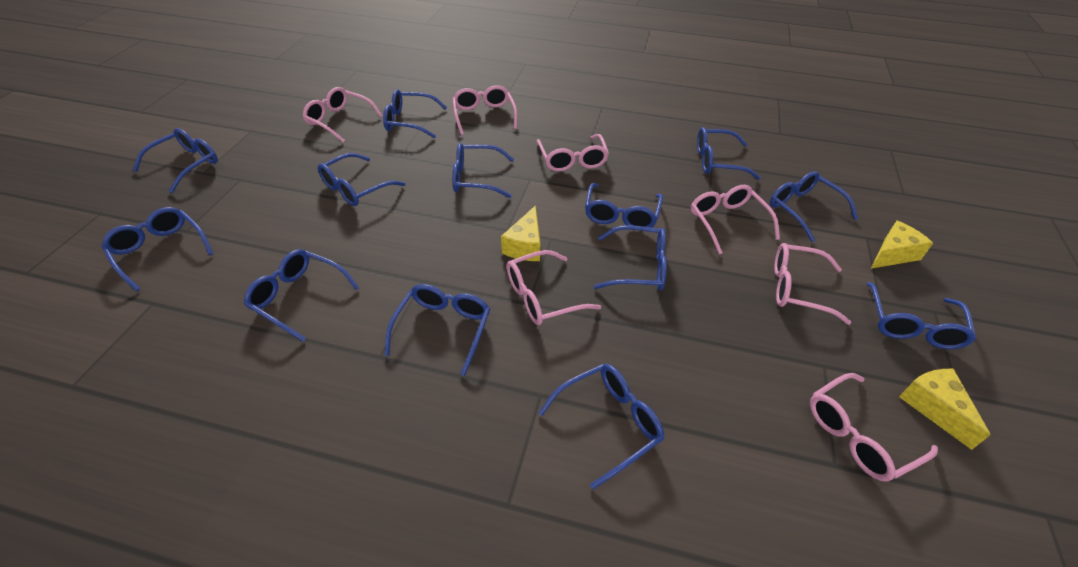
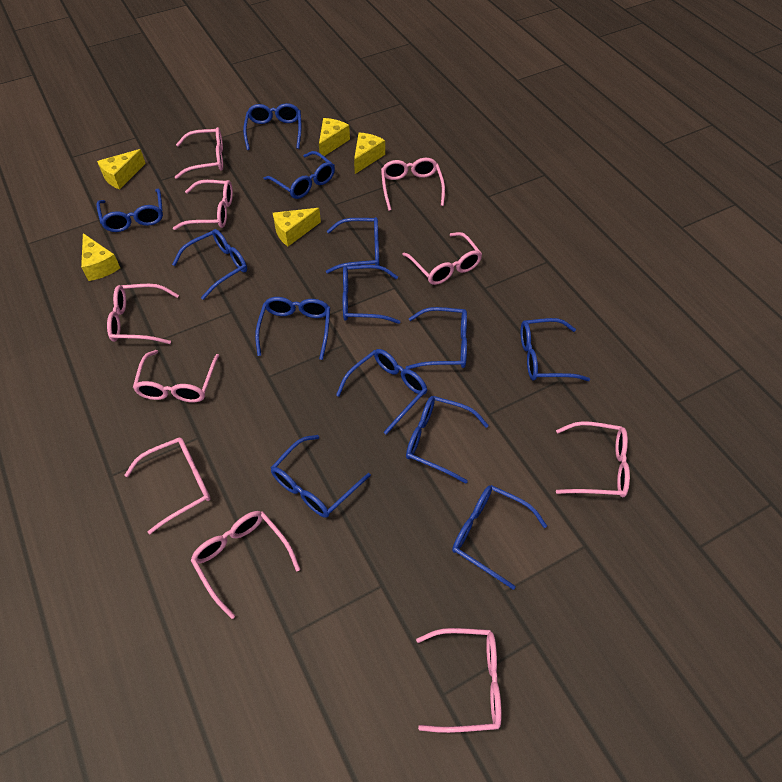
pink glasses: 7 -> 10
yellow cheese: 3 -> 5

